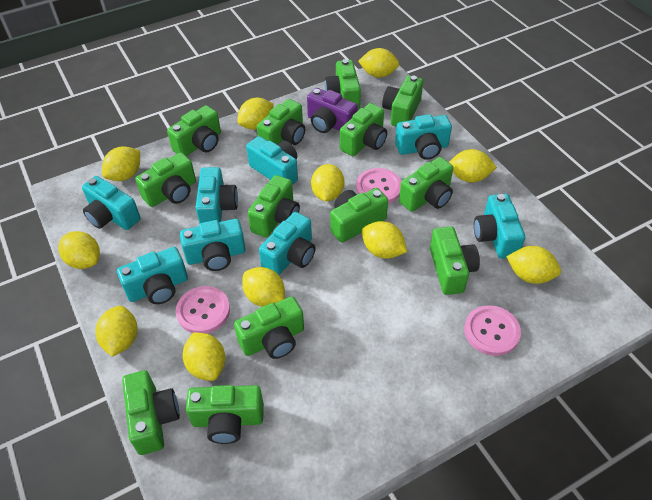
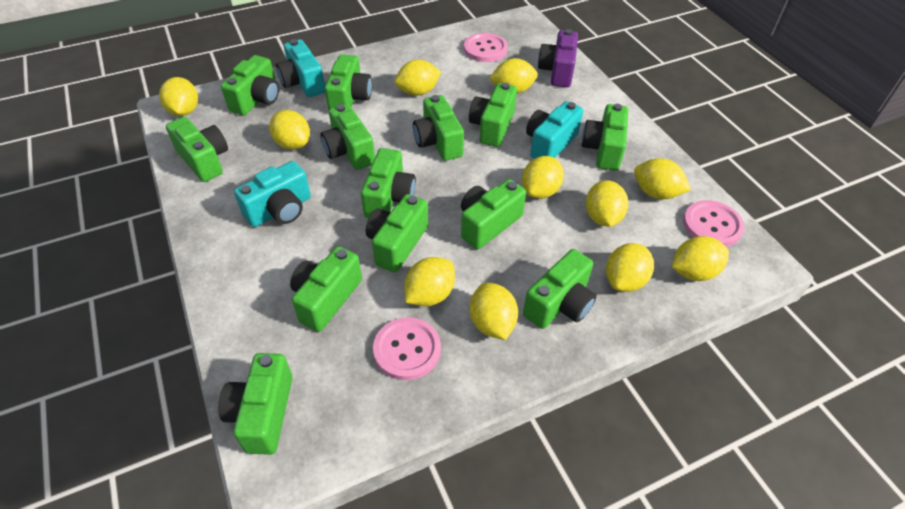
turquoise camera: 8 -> 3

